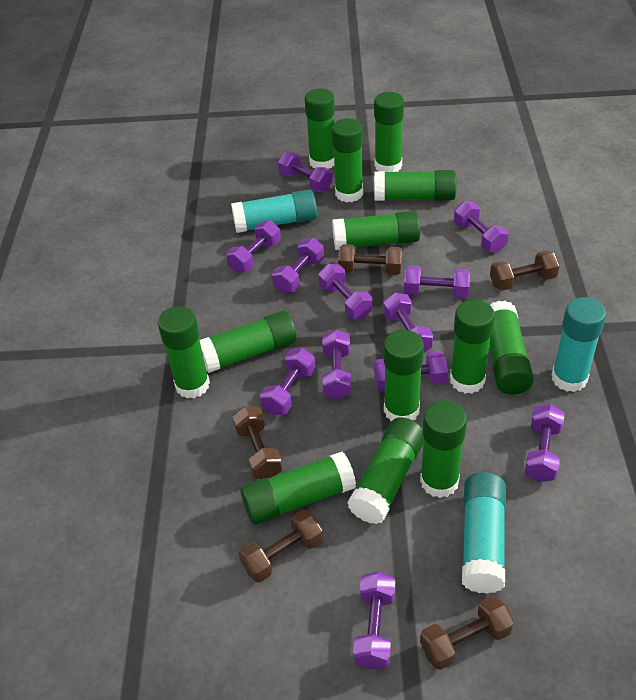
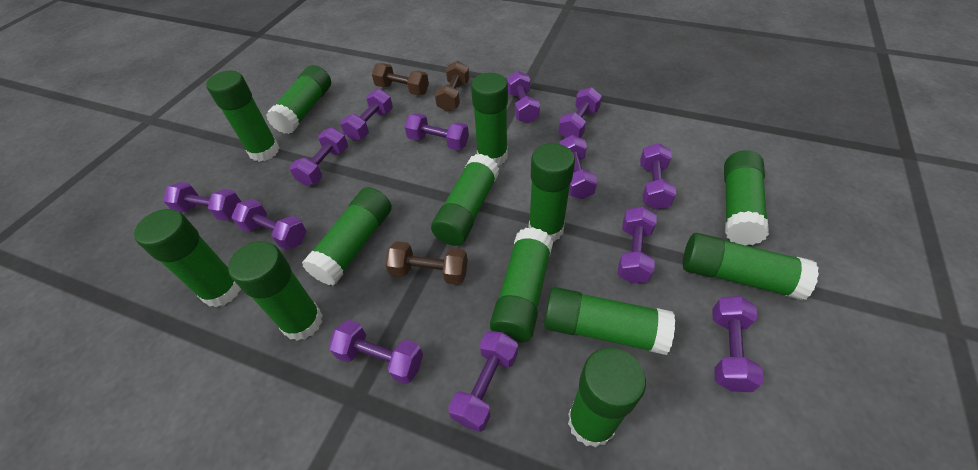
brown dumbbell: 5 -> 3
purple dumbbell: 12 -> 13
turquoise glue stick: 3 -> 0

